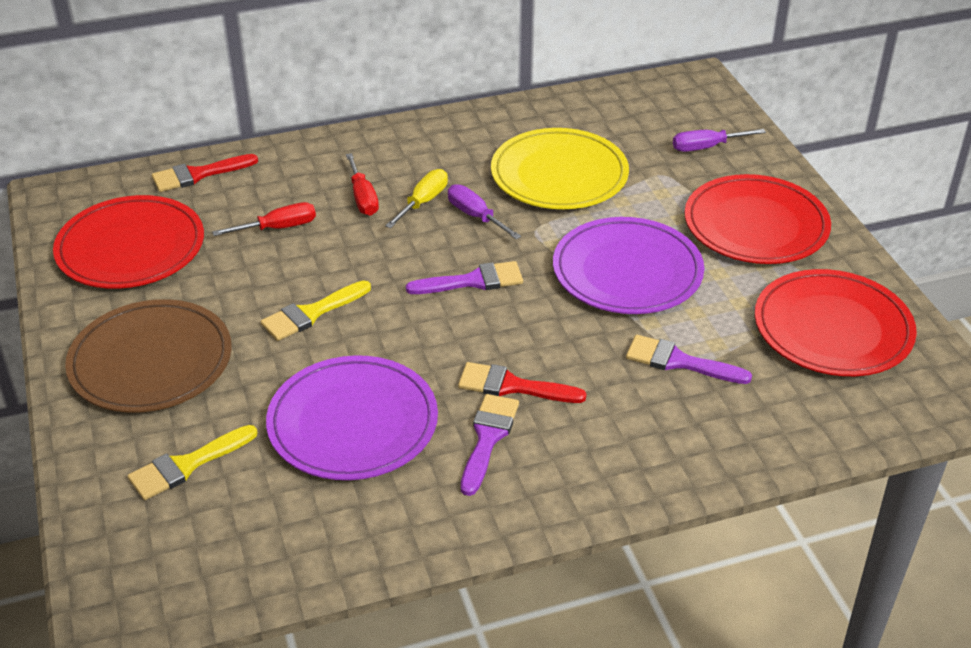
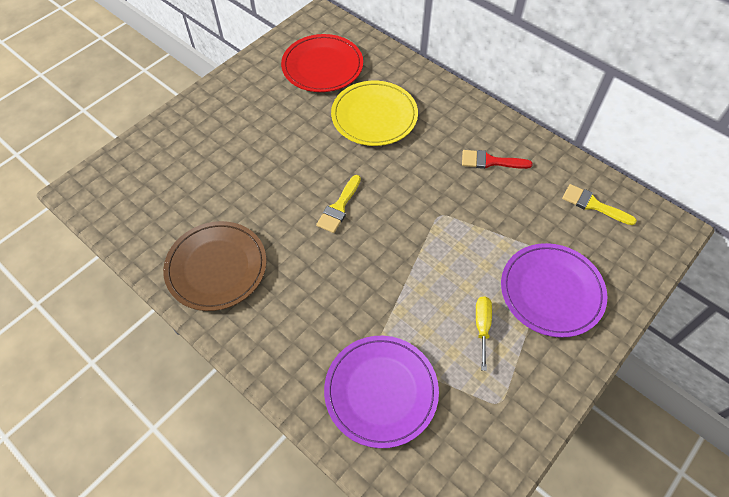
purple brush: 3 -> 0
purple screwdriver: 2 -> 0
red brush: 2 -> 1
red plate: 3 -> 1
red screwdriver: 2 -> 0

